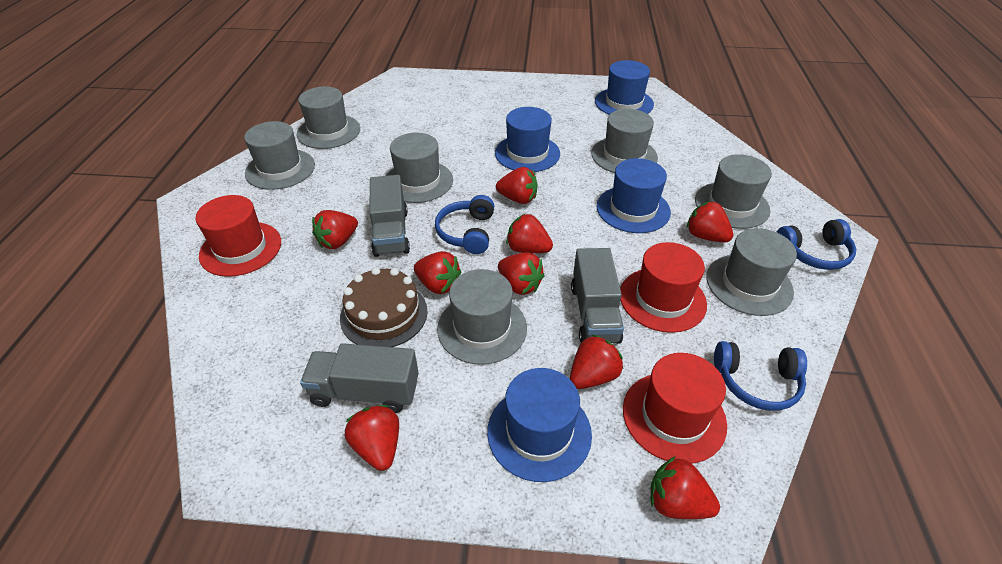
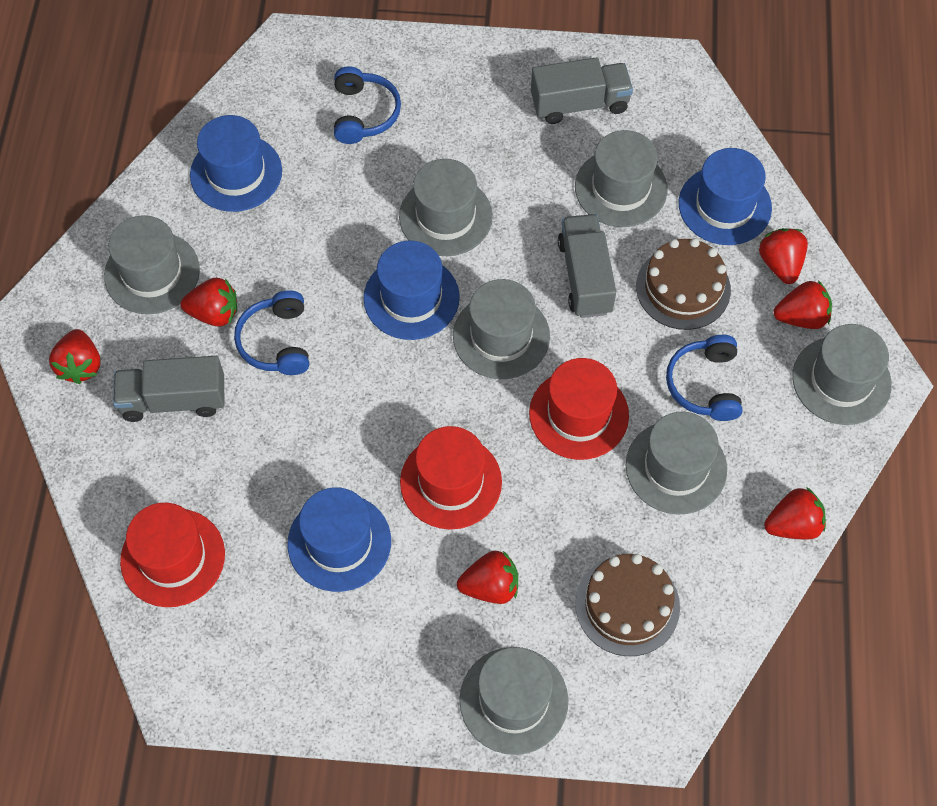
brown cake: 1 -> 2
red strawberry: 9 -> 6

